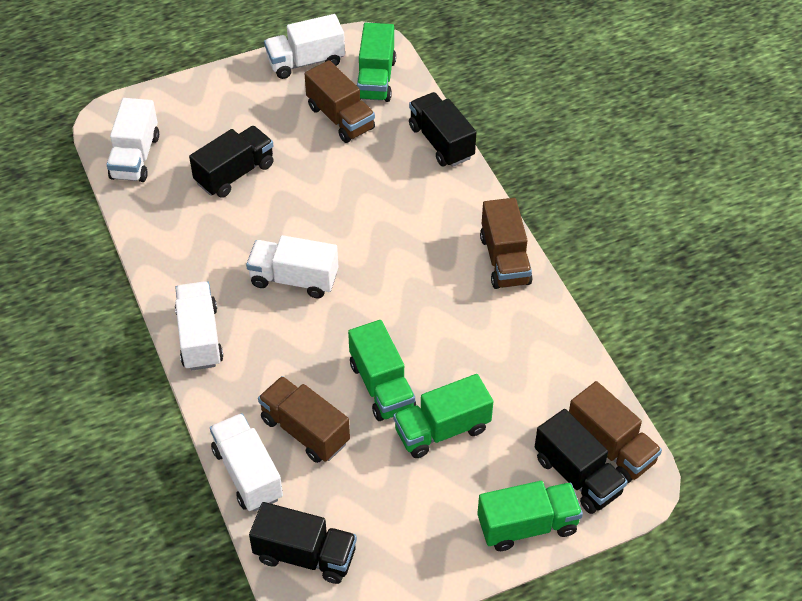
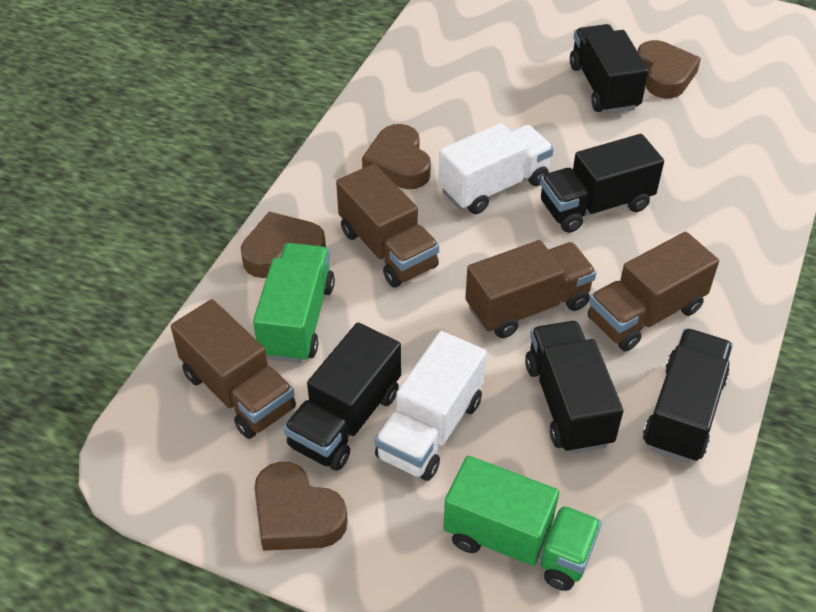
black truck: 4 -> 5
brown heart: 0 -> 4
green truck: 4 -> 2
white truck: 5 -> 2

